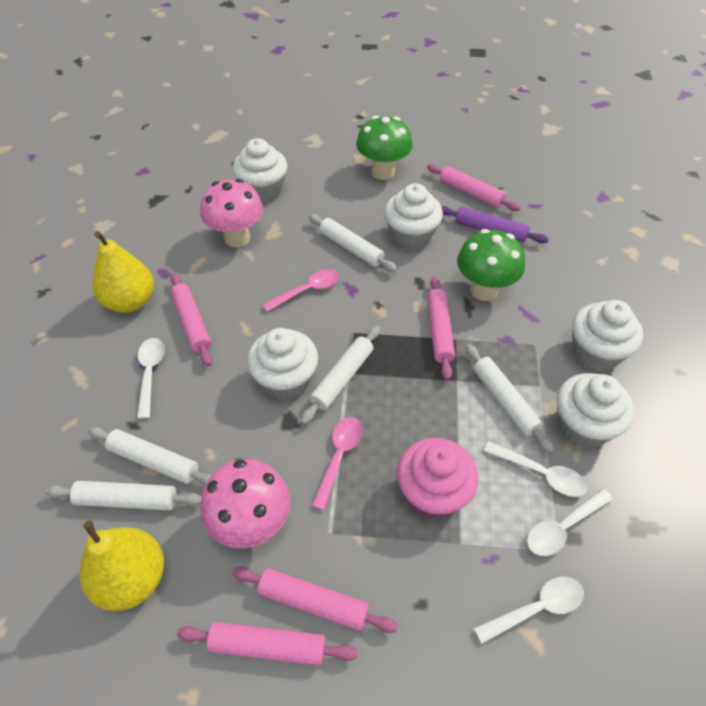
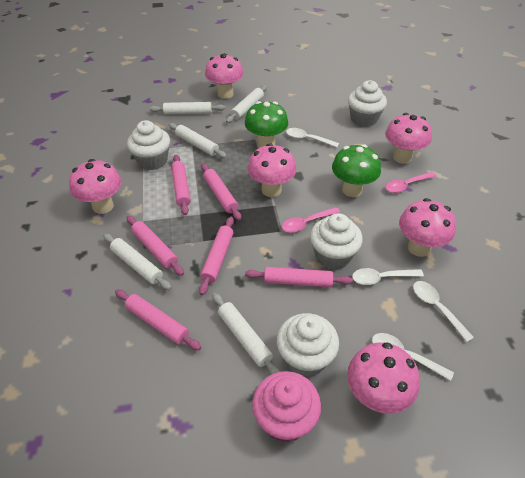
pink mushroom: 2 -> 6
pink rolling pin: 5 -> 6
purple rolling pin: 1 -> 0
white cupcake: 5 -> 4
yellow pear: 2 -> 0

